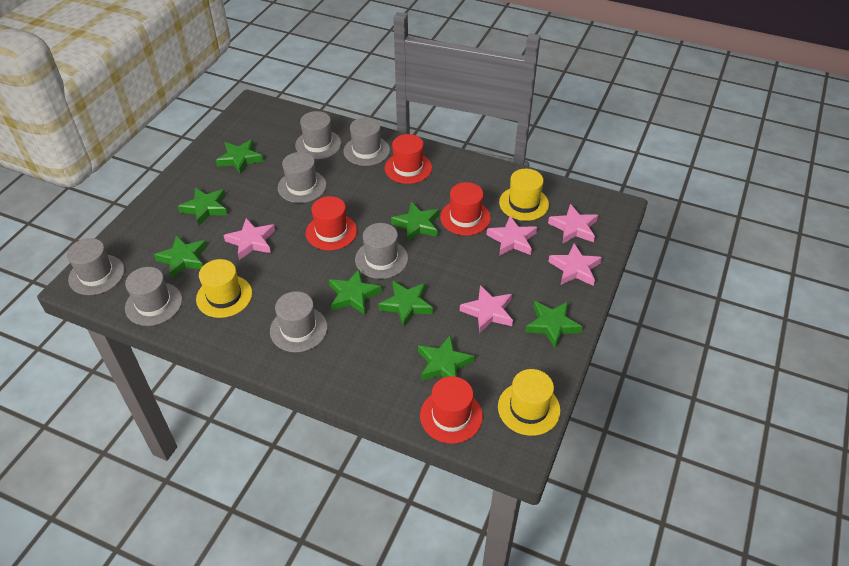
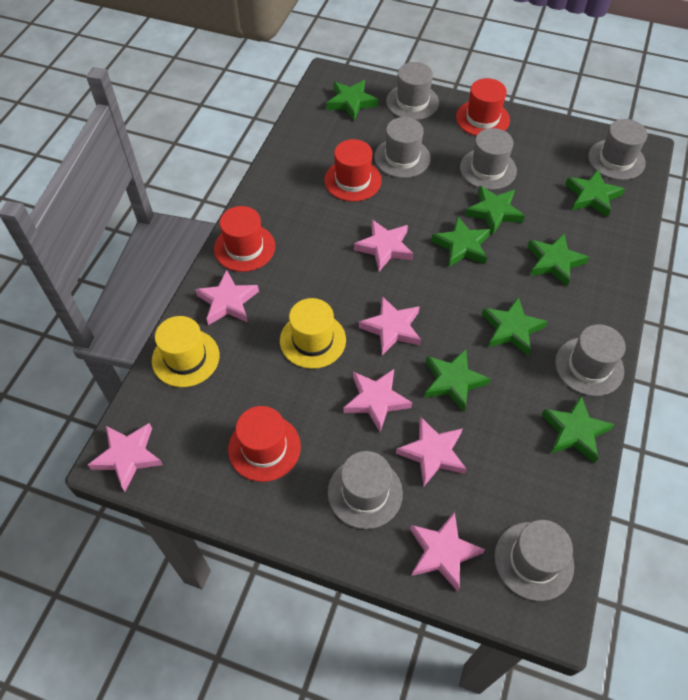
pink star: 5 -> 7
yellow hat: 3 -> 2

